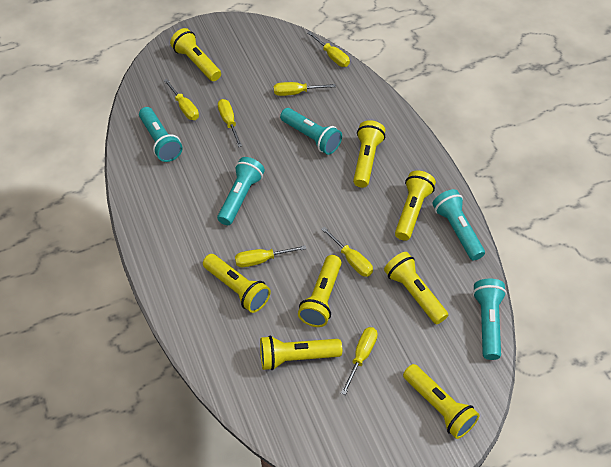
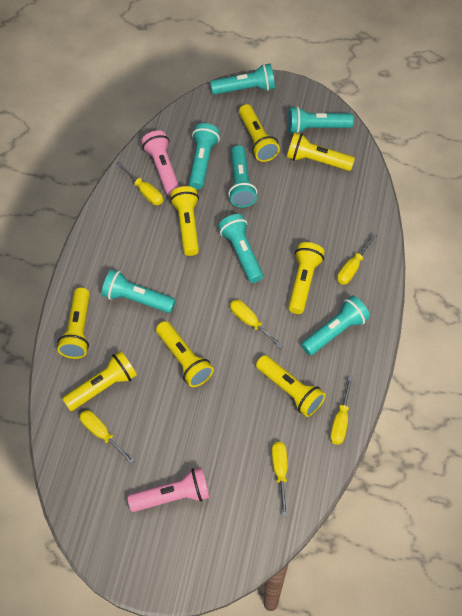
pink flashlight: 0 -> 2
turquoise flashlight: 5 -> 7
yellow screwdriver: 7 -> 6

